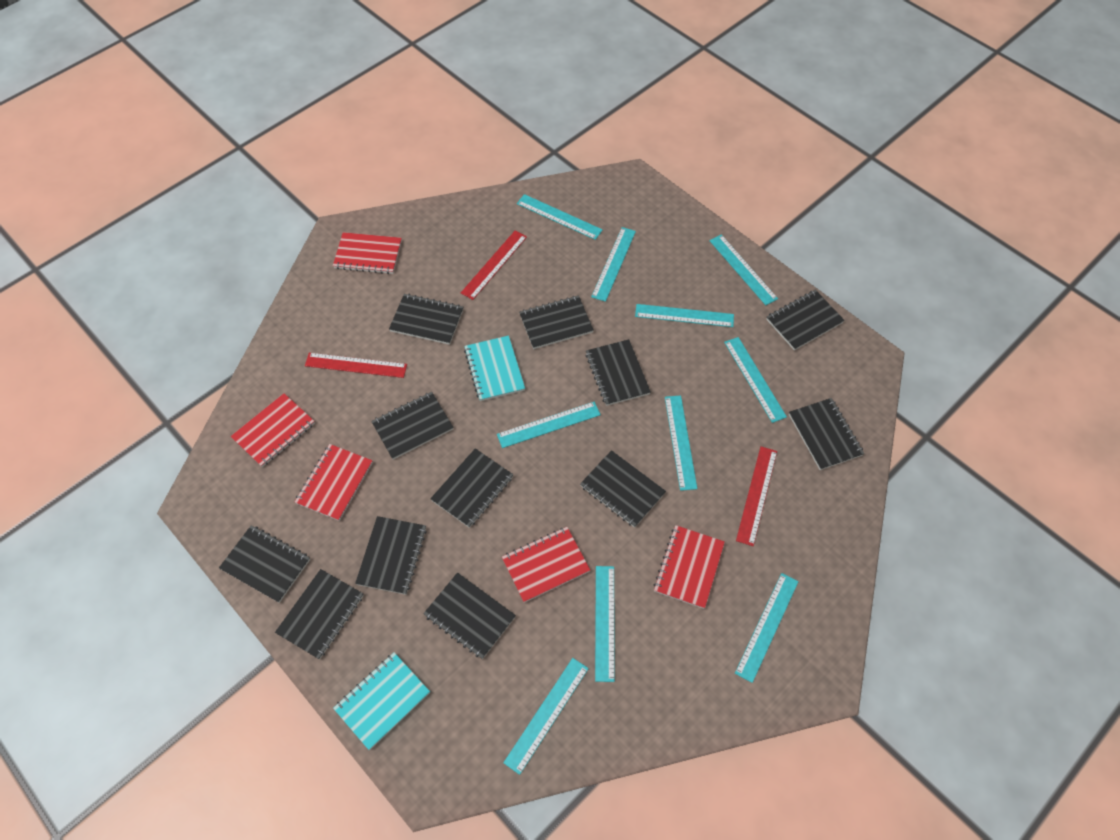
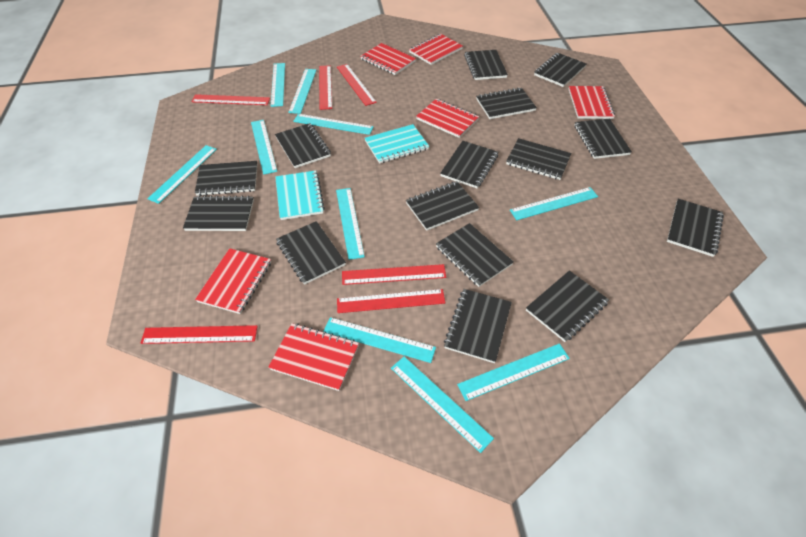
black notebook: 12 -> 15
red notebook: 5 -> 6
red ruler: 3 -> 6

